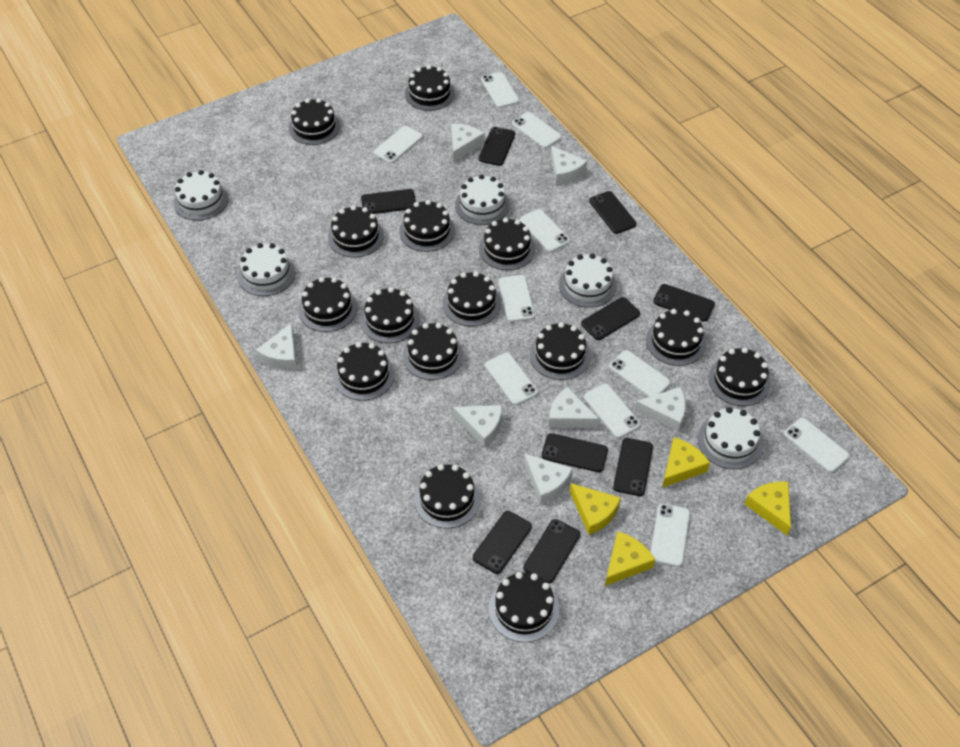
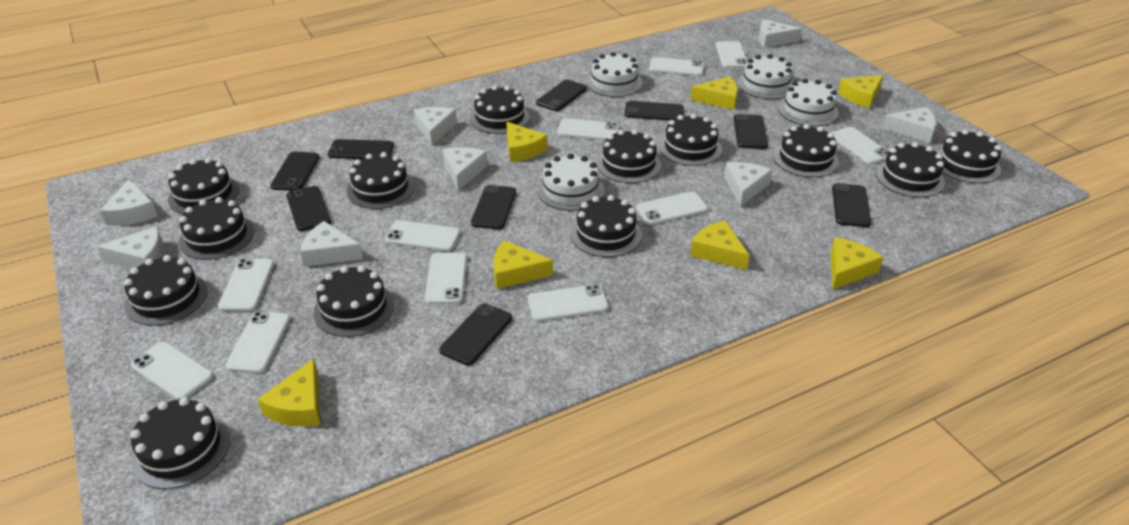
black cake: 15 -> 13
white cake: 5 -> 4
white cheese: 7 -> 8
white phone: 10 -> 11
yellow cheese: 4 -> 7

